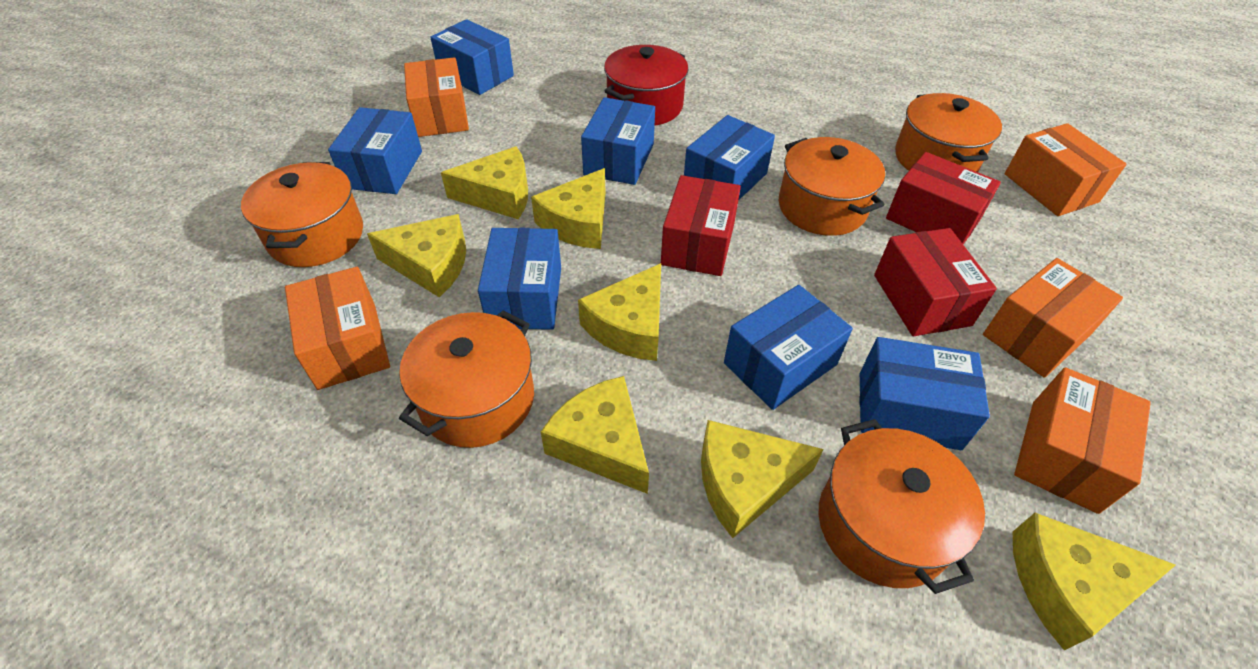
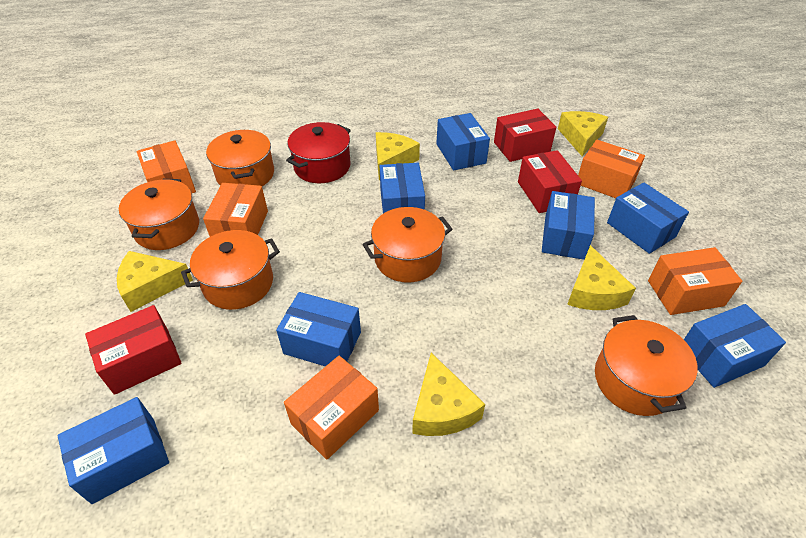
yellow cheese: 7 -> 5

